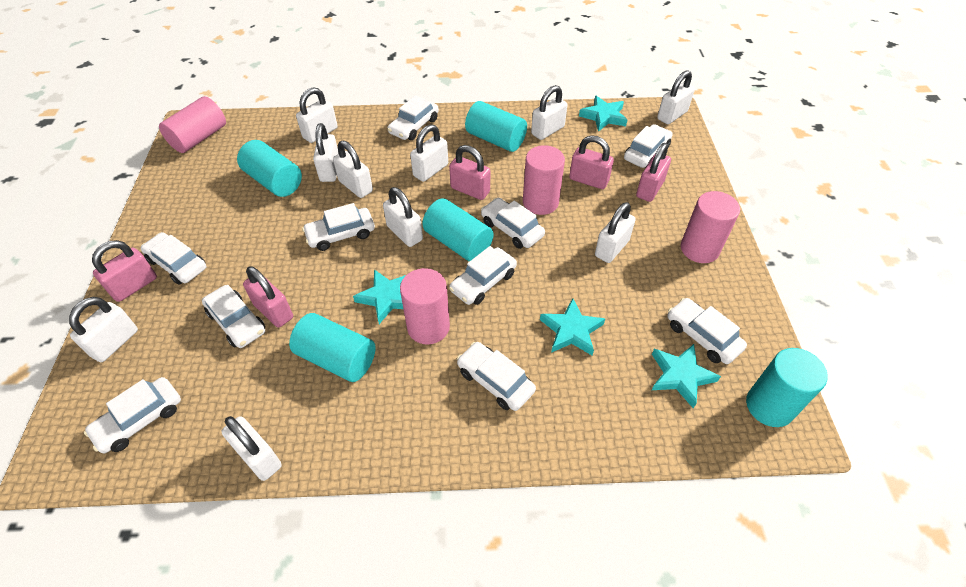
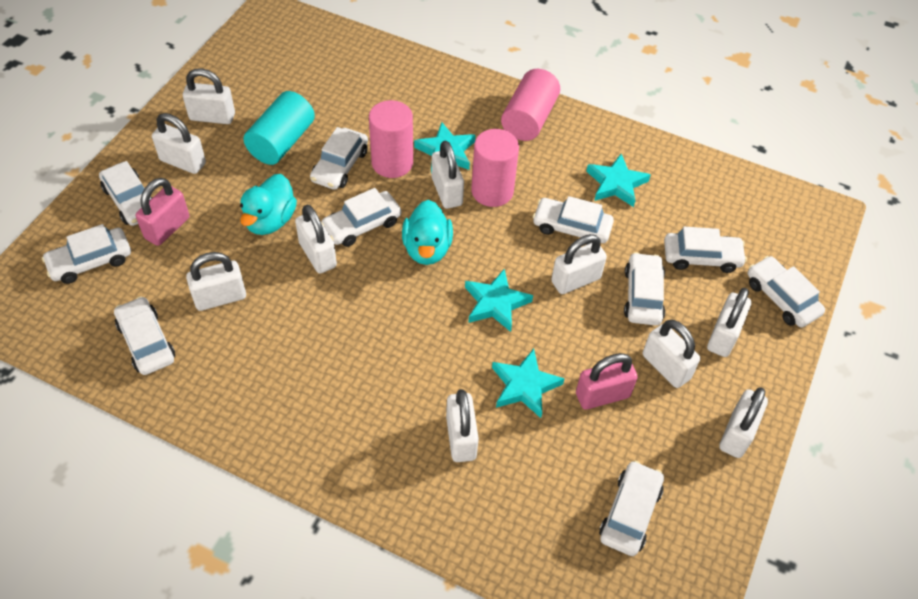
pink cylinder: 4 -> 3
pink padlock: 5 -> 2
turquoise cylinder: 5 -> 1
turquoise duck: 0 -> 2

